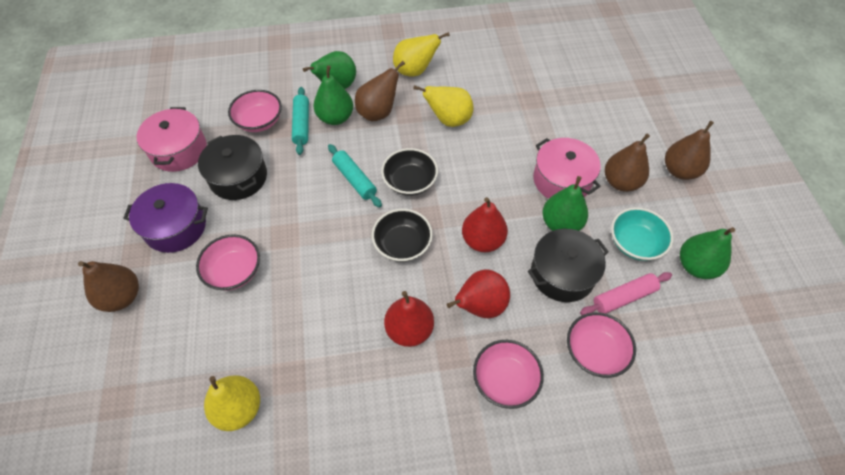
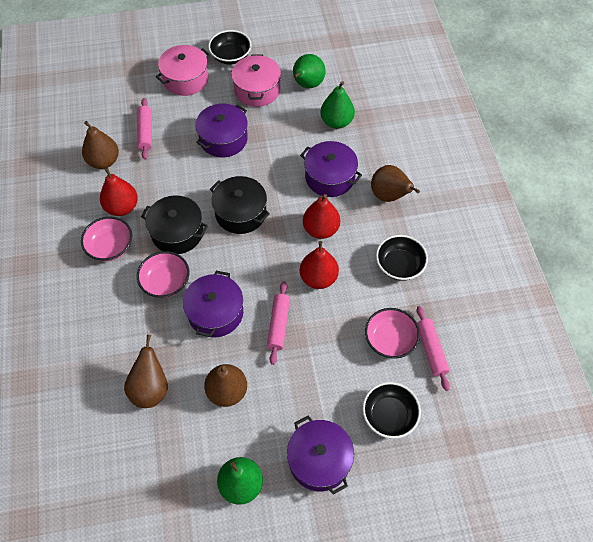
black bowl: 2 -> 3
green pear: 4 -> 3
pink bowl: 4 -> 3
pink rolling pin: 1 -> 3
purple pot: 1 -> 4
turquoise bowl: 1 -> 0
turquoise rolling pin: 2 -> 0
yellow pear: 3 -> 0

